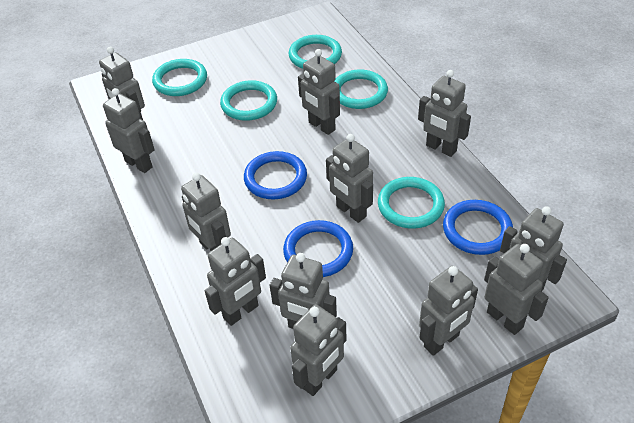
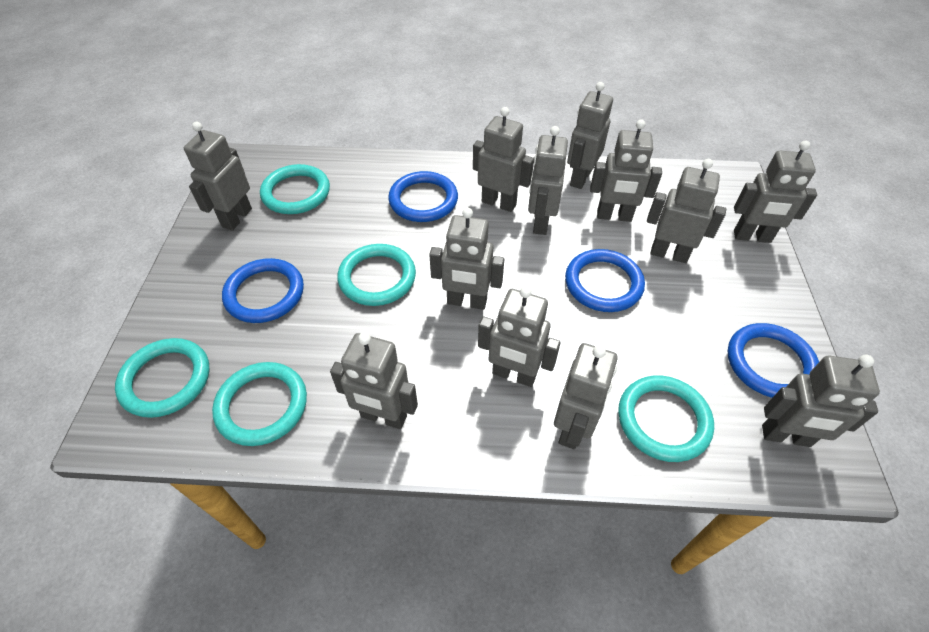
blue ring: 3 -> 4

